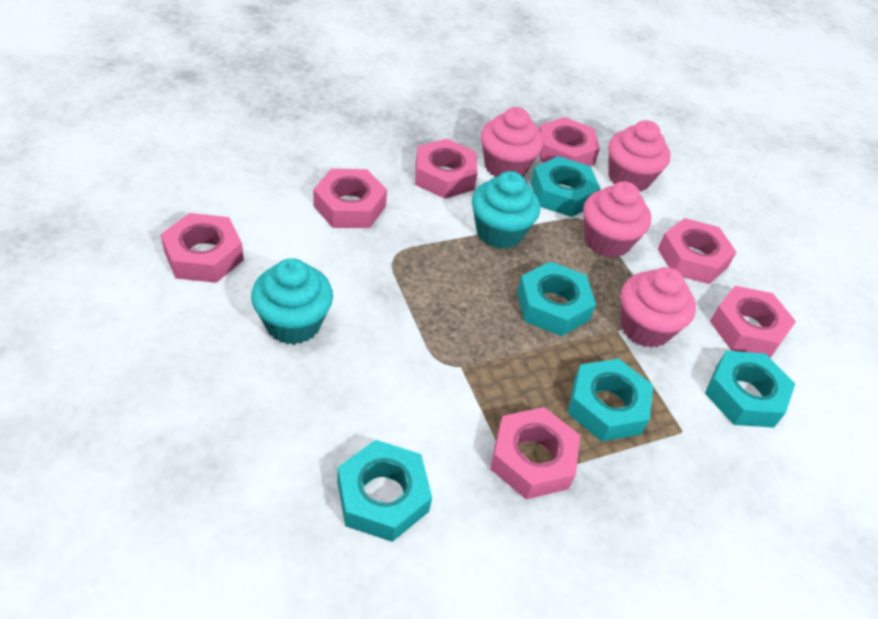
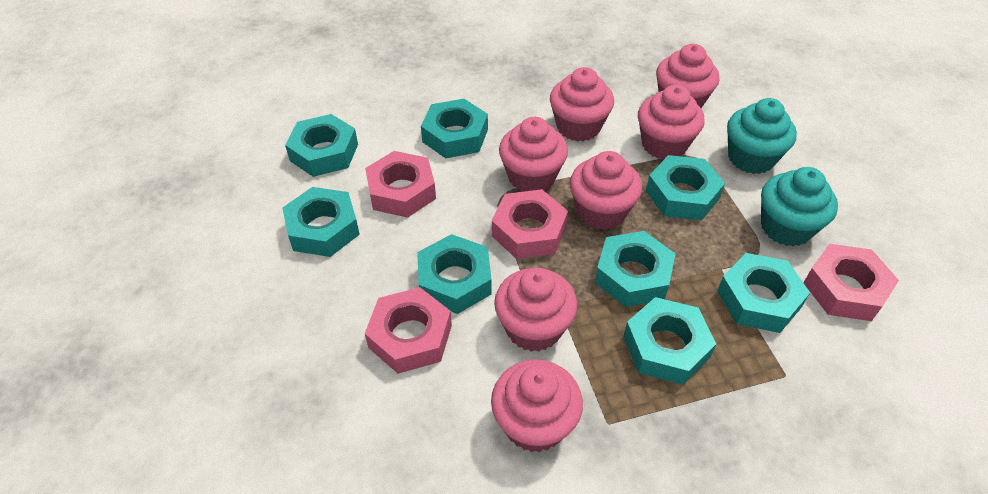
pink cupcake: 4 -> 7
pink nut: 7 -> 4
turquoise nut: 5 -> 8

